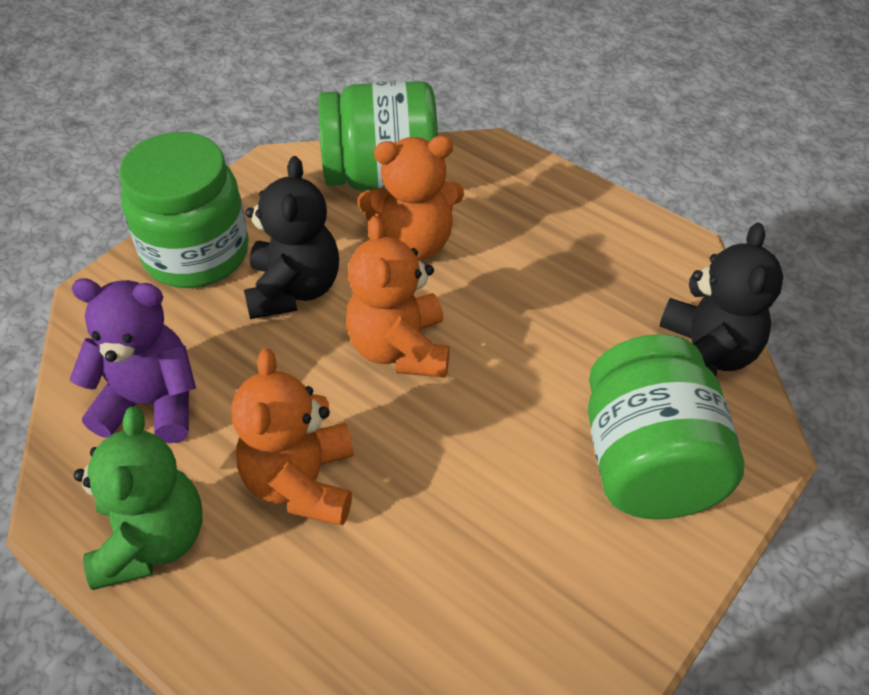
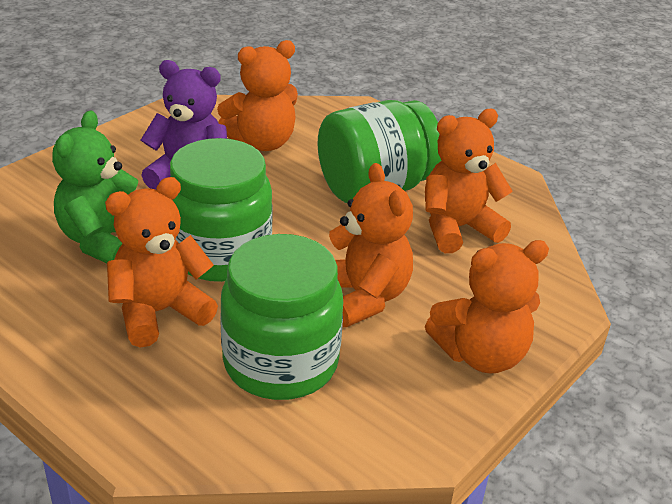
black teddy bear: 2 -> 0
orange teddy bear: 3 -> 5

